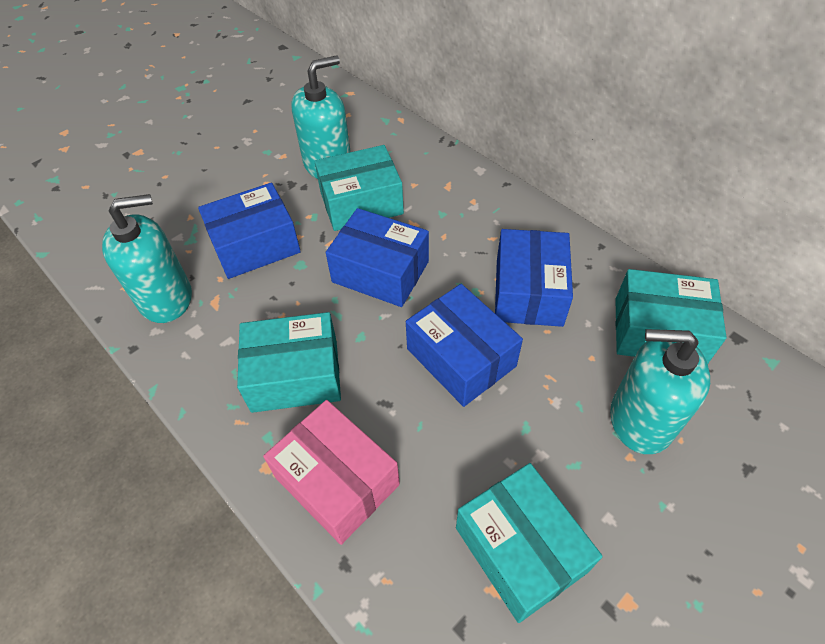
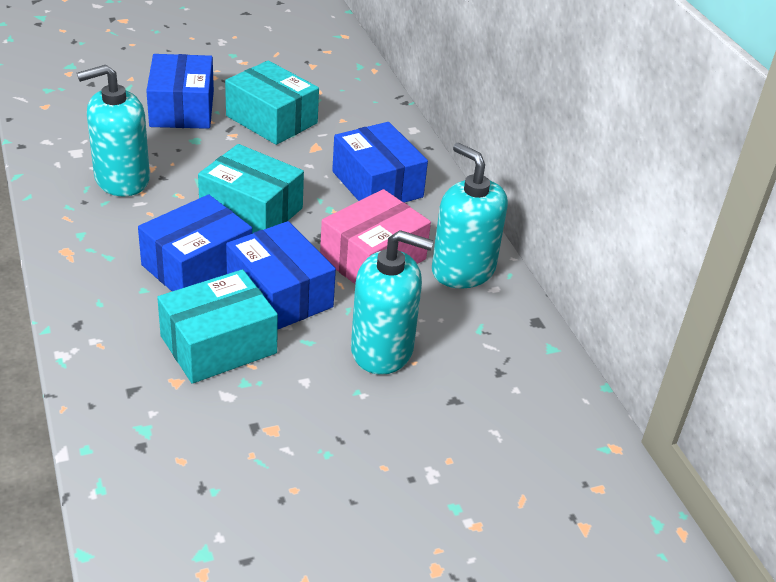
turquoise box: 4 -> 3

